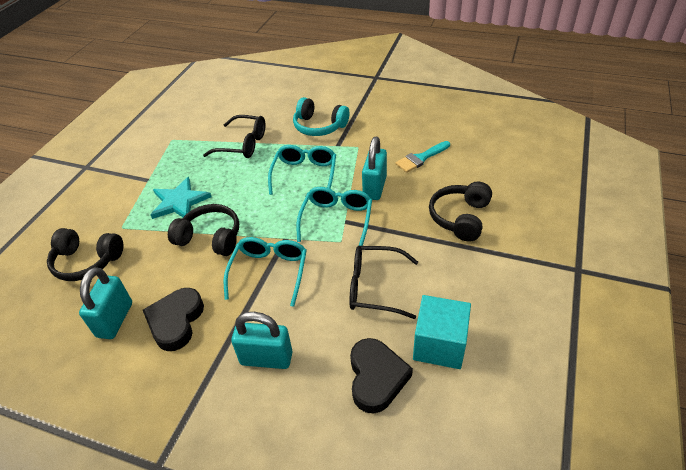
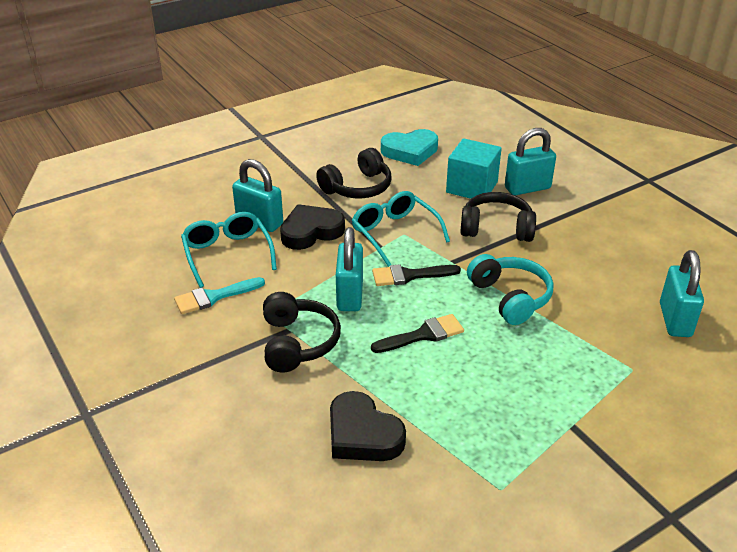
black brush: 0 -> 2
black glasses: 2 -> 0
turquoise glasses: 3 -> 2
turquoise heart: 0 -> 1
turquoise padlock: 3 -> 4
turquoise star: 1 -> 0

